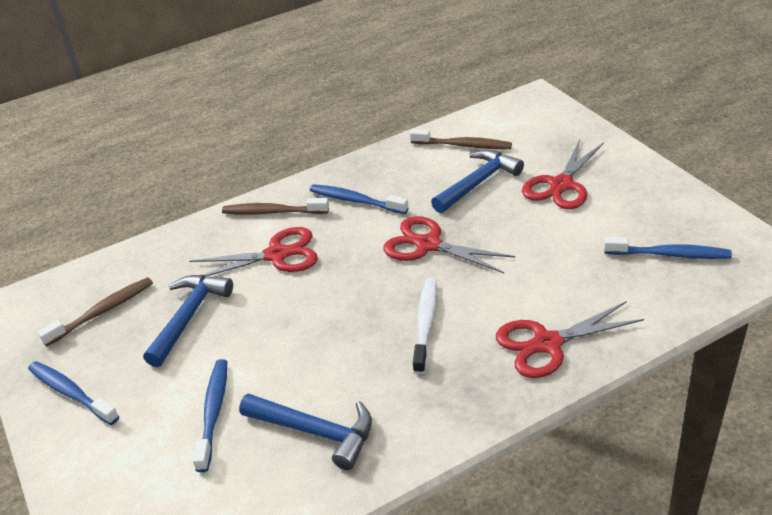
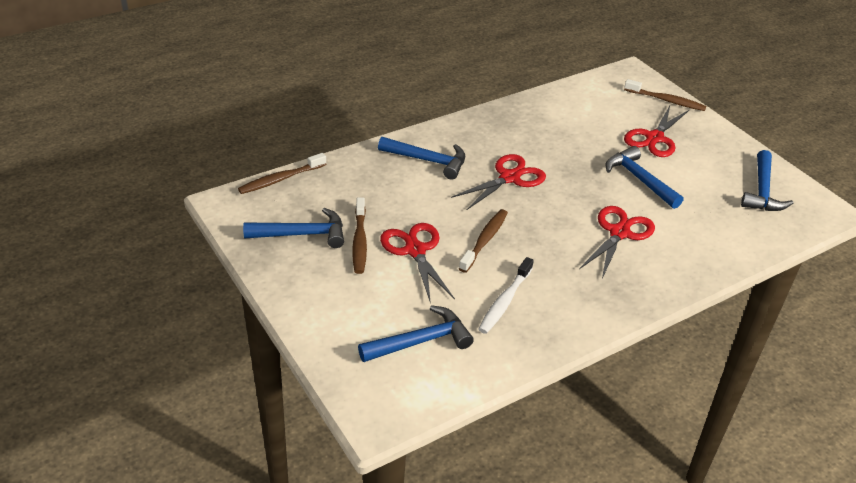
blue hammer: 3 -> 5
blue toothbrush: 4 -> 0
brown toothbrush: 3 -> 4

